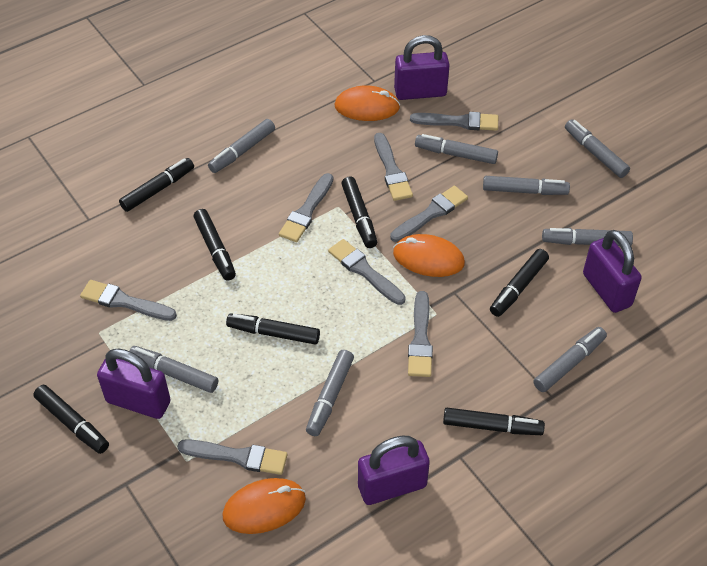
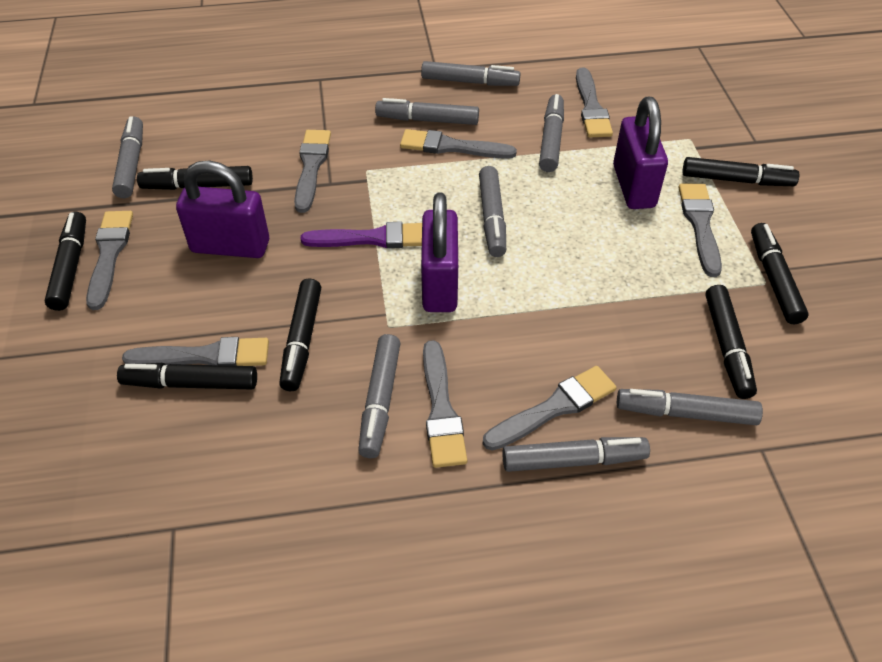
orange mouse: 3 -> 0
purple brush: 0 -> 1
purple padlock: 4 -> 3

